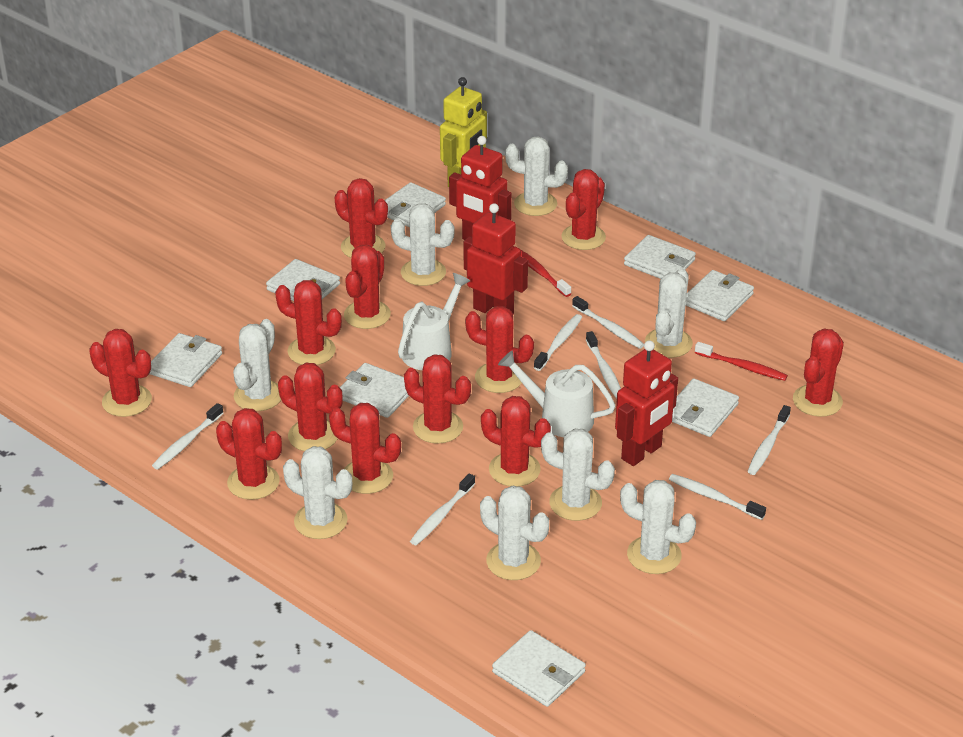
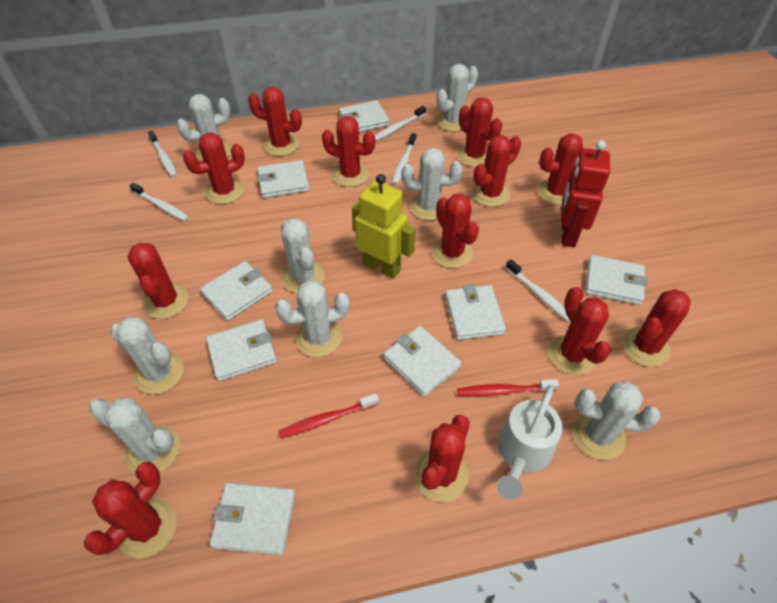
red robot: 3 -> 1
white toothbrush: 7 -> 5
white watering can: 2 -> 1

